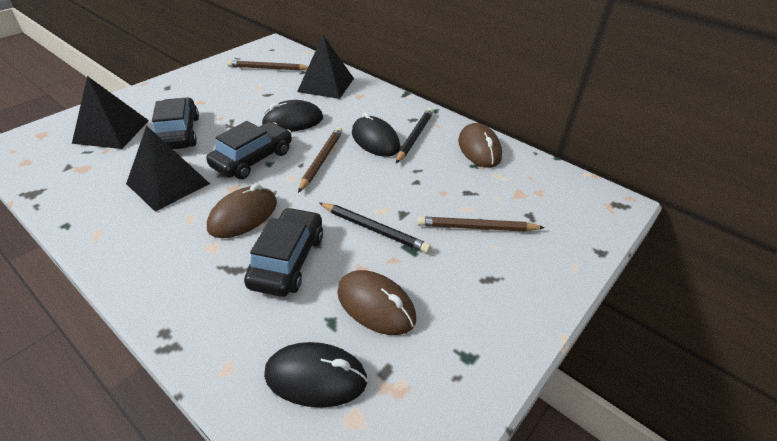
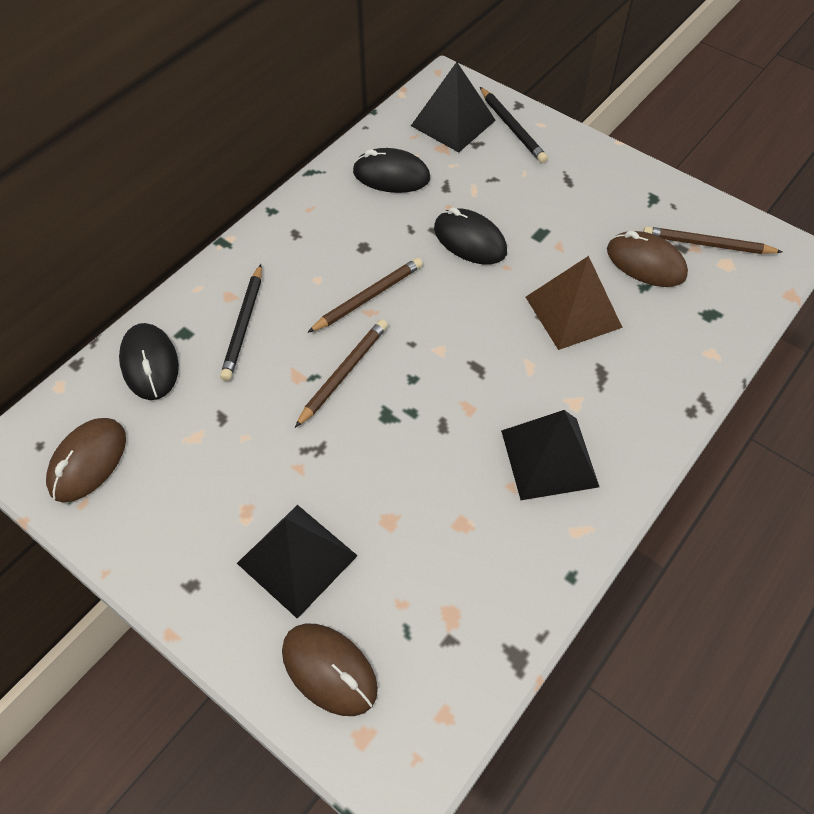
black car: 3 -> 0
brown pyramid: 0 -> 1

